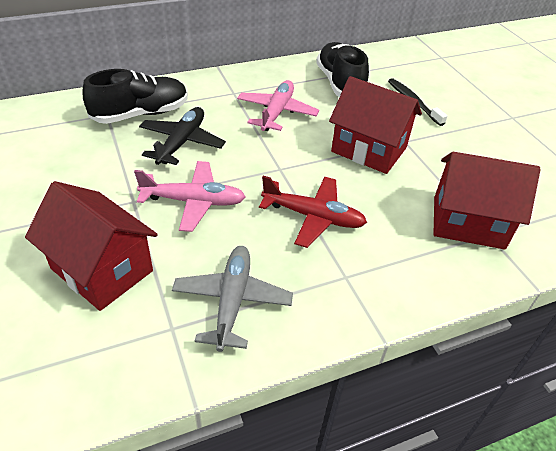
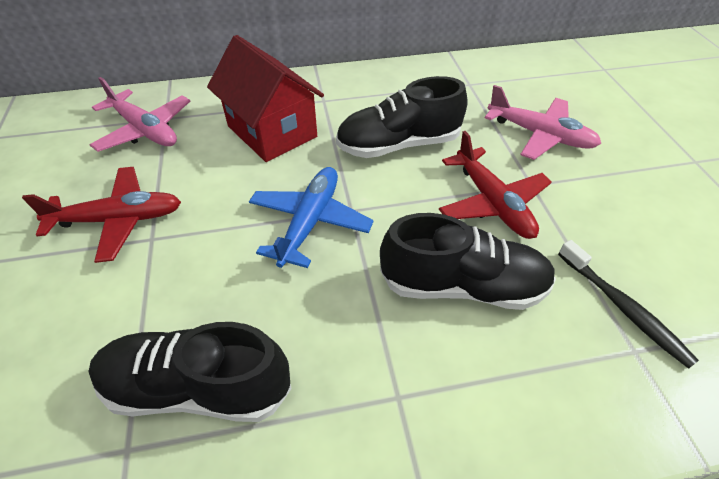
black plane: 1 -> 0
black shoe: 2 -> 3
blue plane: 0 -> 1
grey plane: 1 -> 0
red house: 3 -> 1
red plane: 1 -> 2

